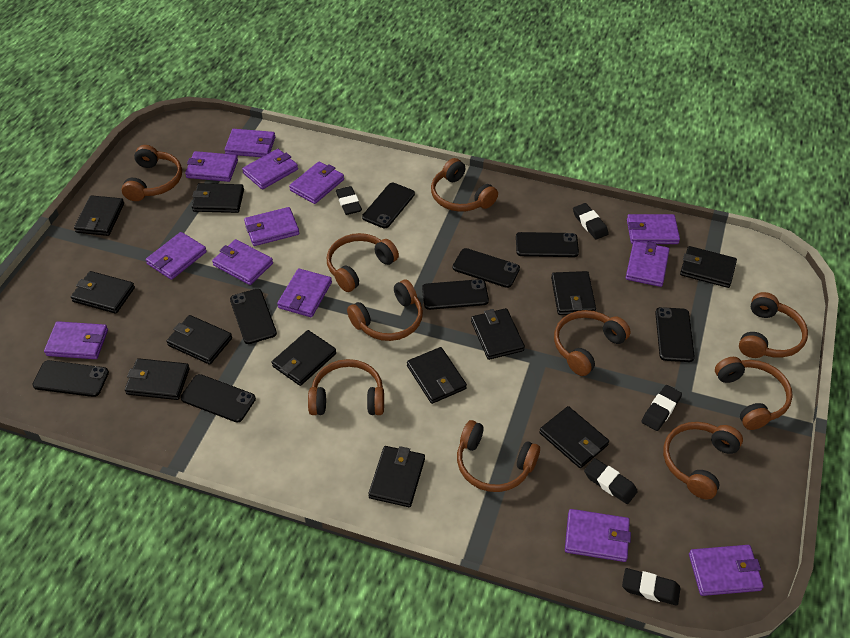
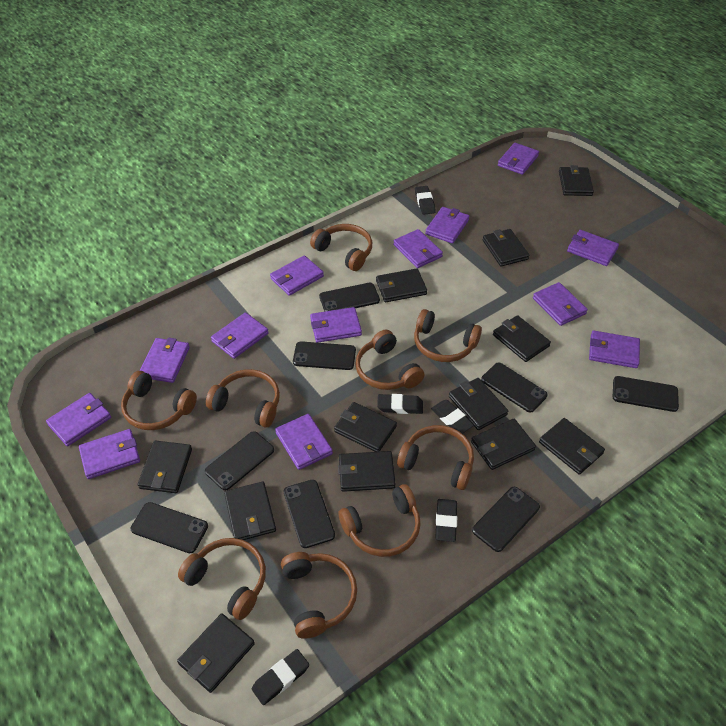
brown headphones: 10 -> 9

